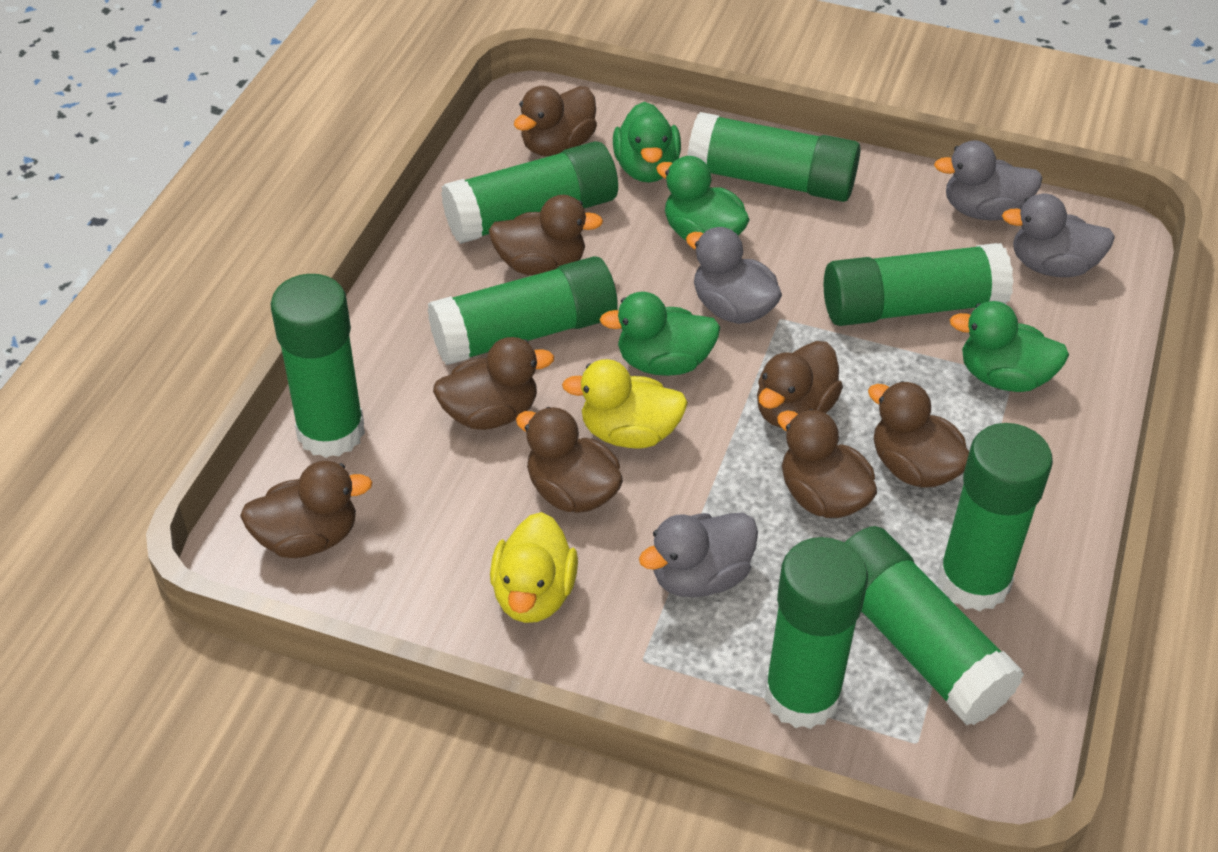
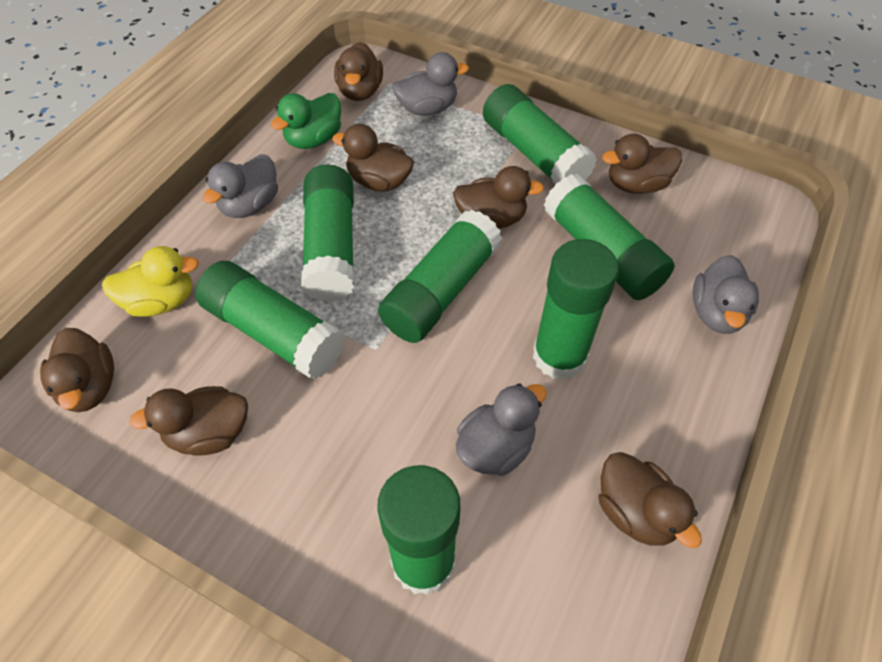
brown duck: 8 -> 7
green duck: 4 -> 1
green glue stick: 8 -> 7
yellow duck: 2 -> 1

